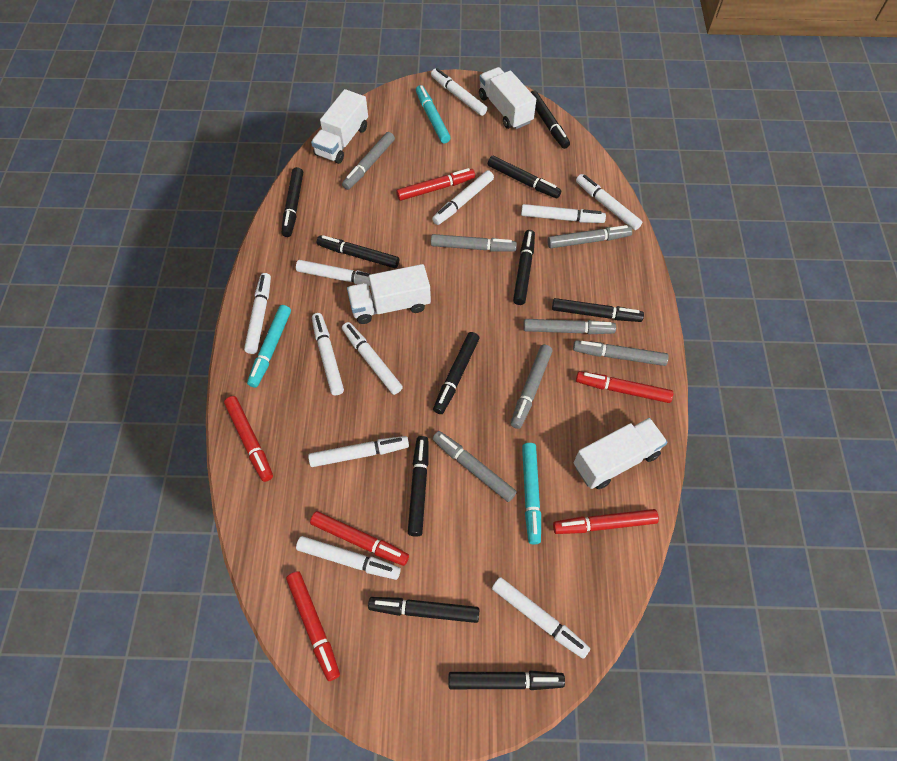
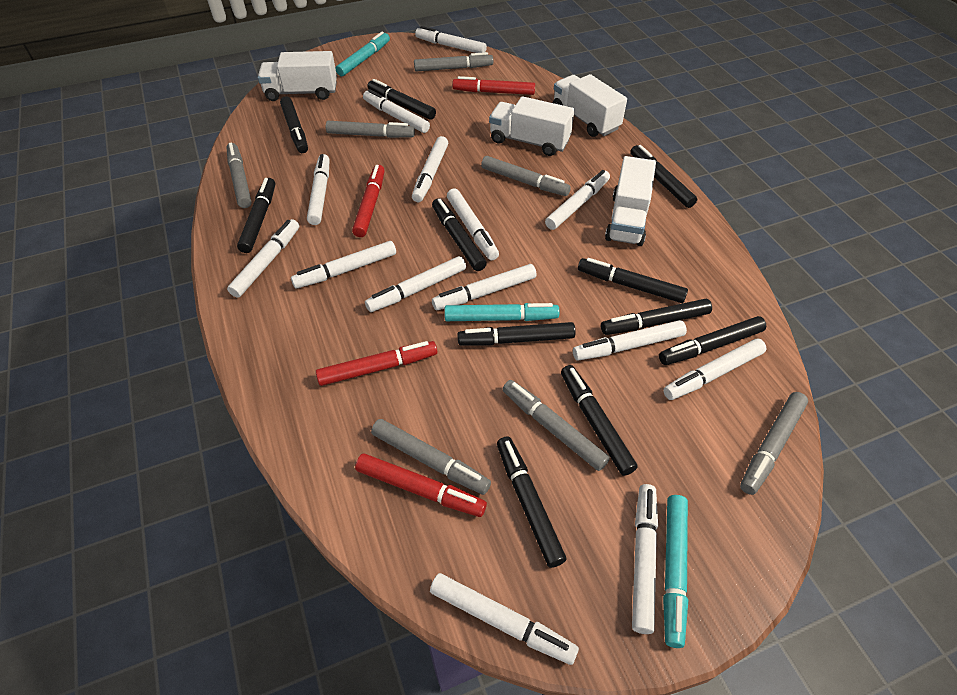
black marker: 10 -> 11
red marker: 6 -> 4
white marker: 11 -> 14

